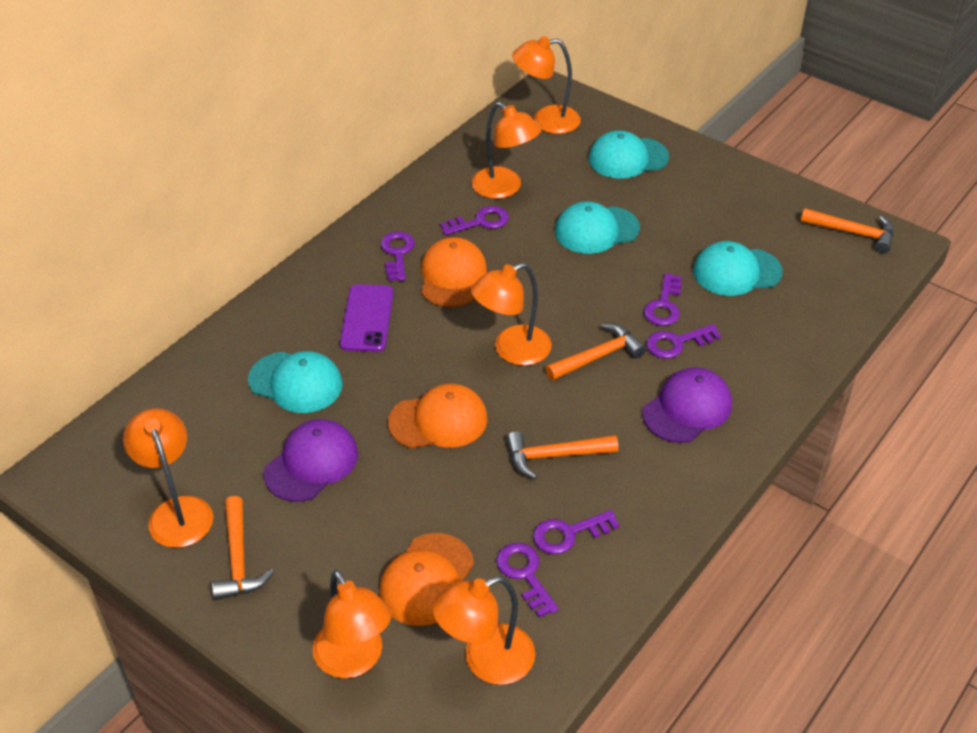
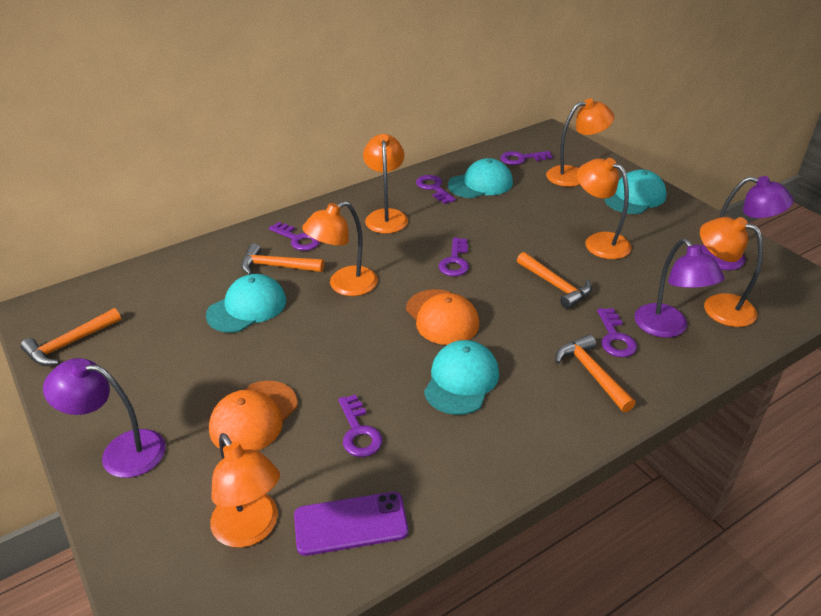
orange cap: 3 -> 2
purple cap: 2 -> 0
purple lamp: 0 -> 3

